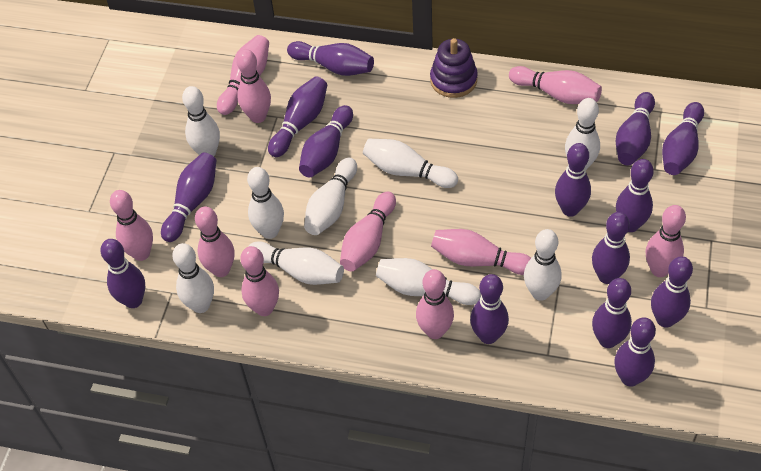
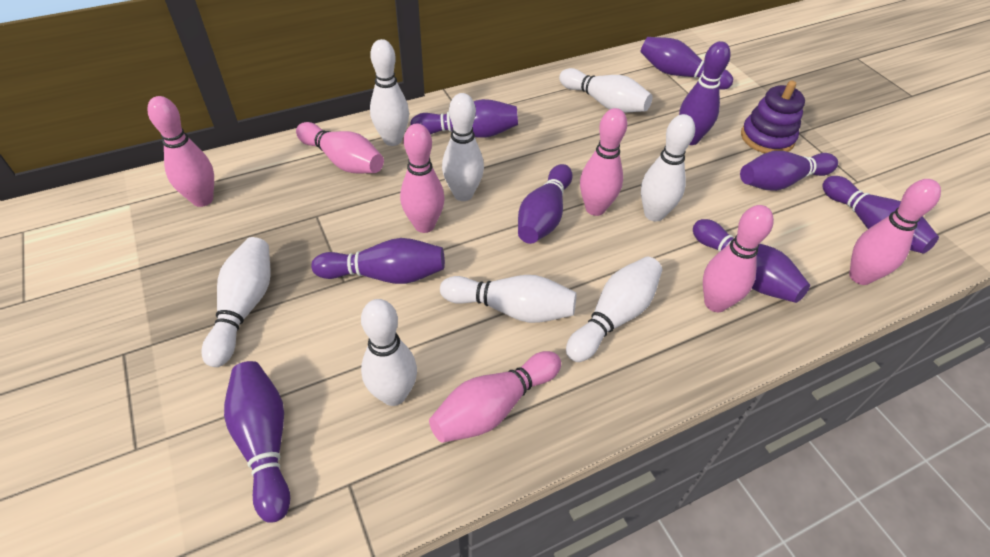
pink bowling pin: 10 -> 7
purple bowling pin: 14 -> 9
white bowling pin: 9 -> 8

